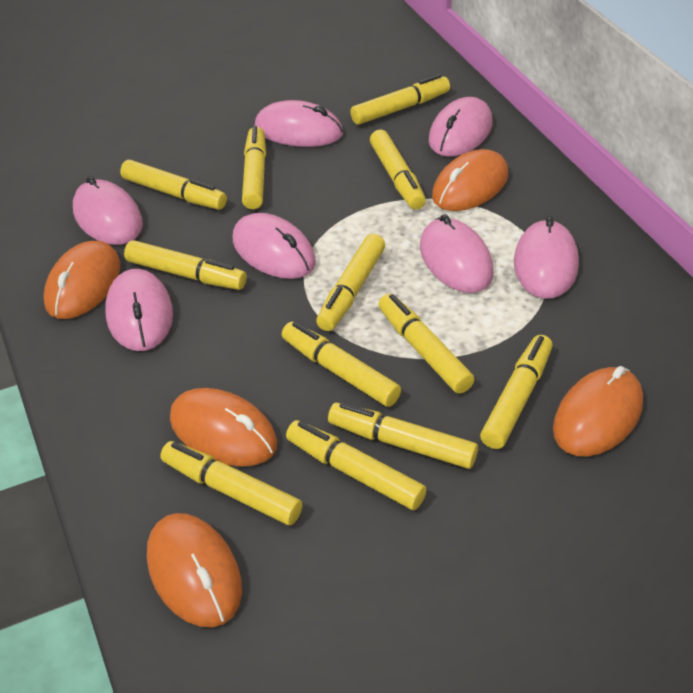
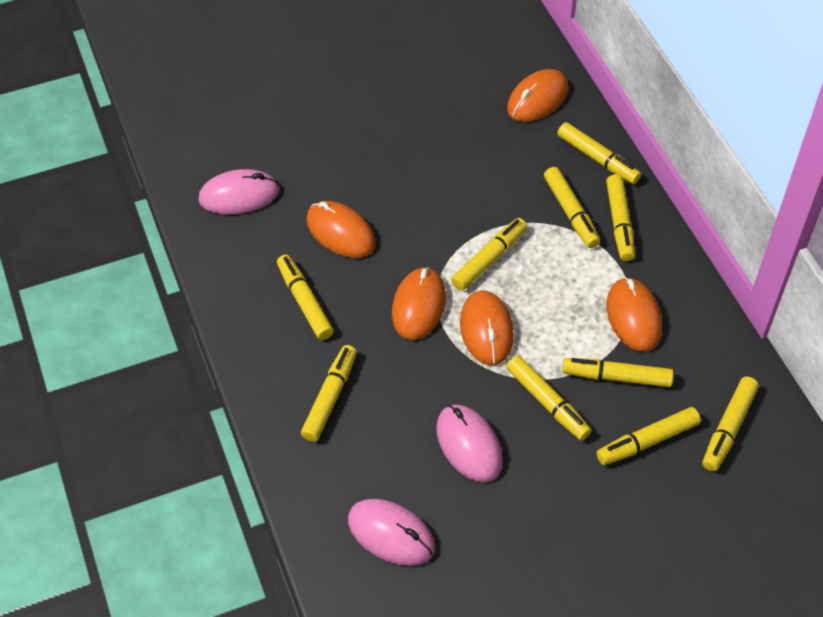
pink mouse: 7 -> 3
yellow marker: 12 -> 10

